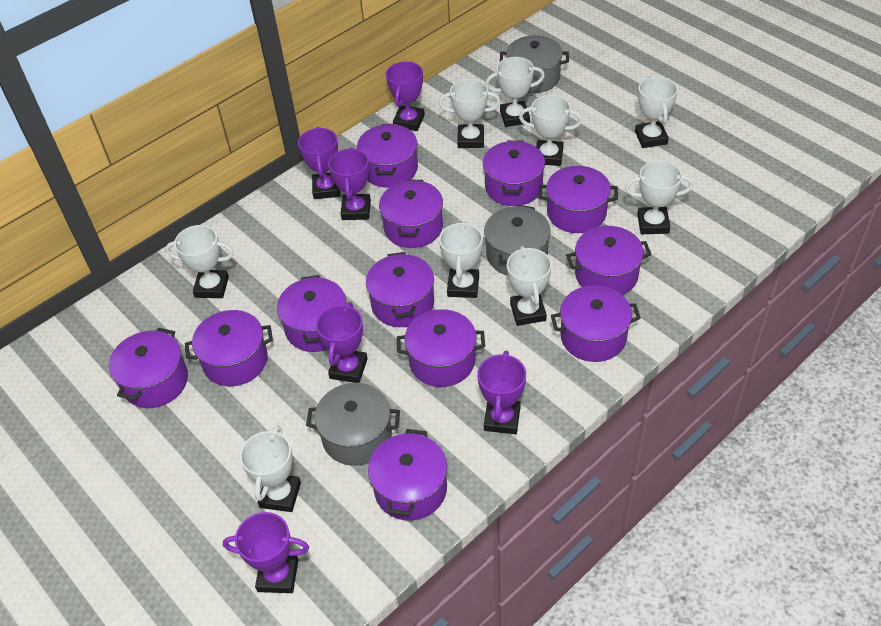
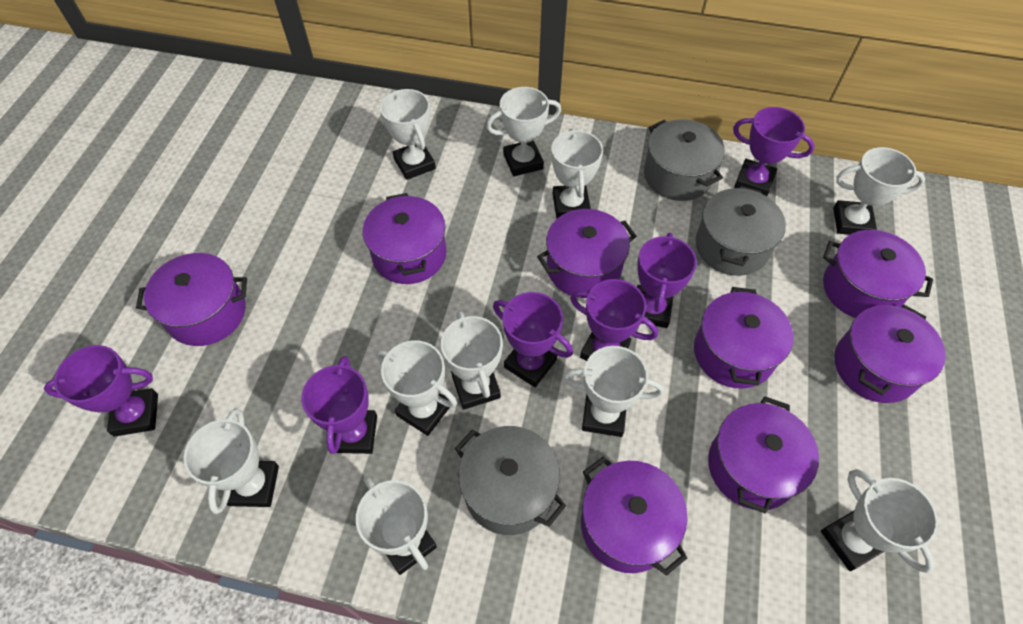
purple pot: 12 -> 8
white trophy: 9 -> 10

